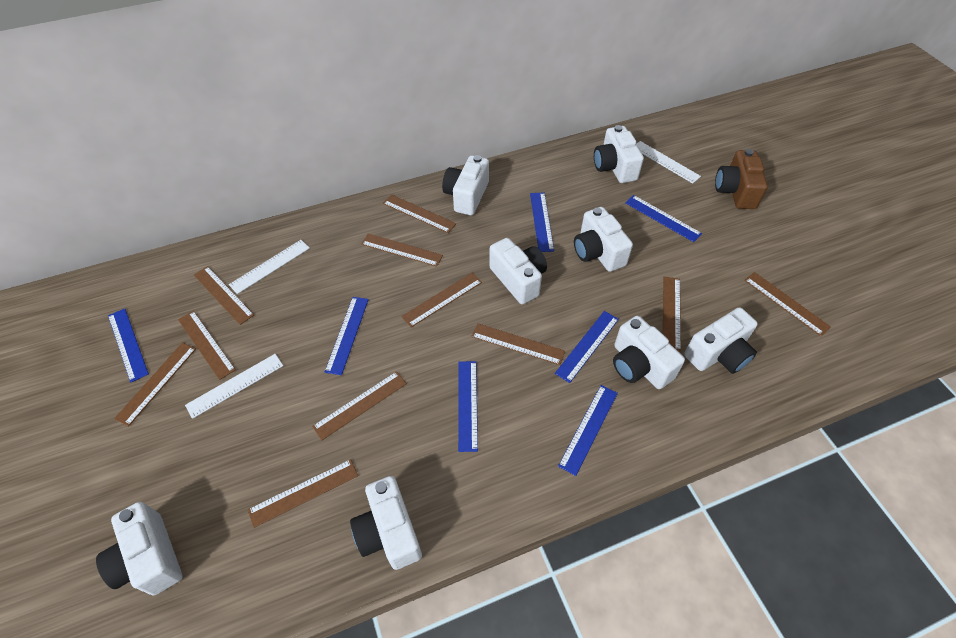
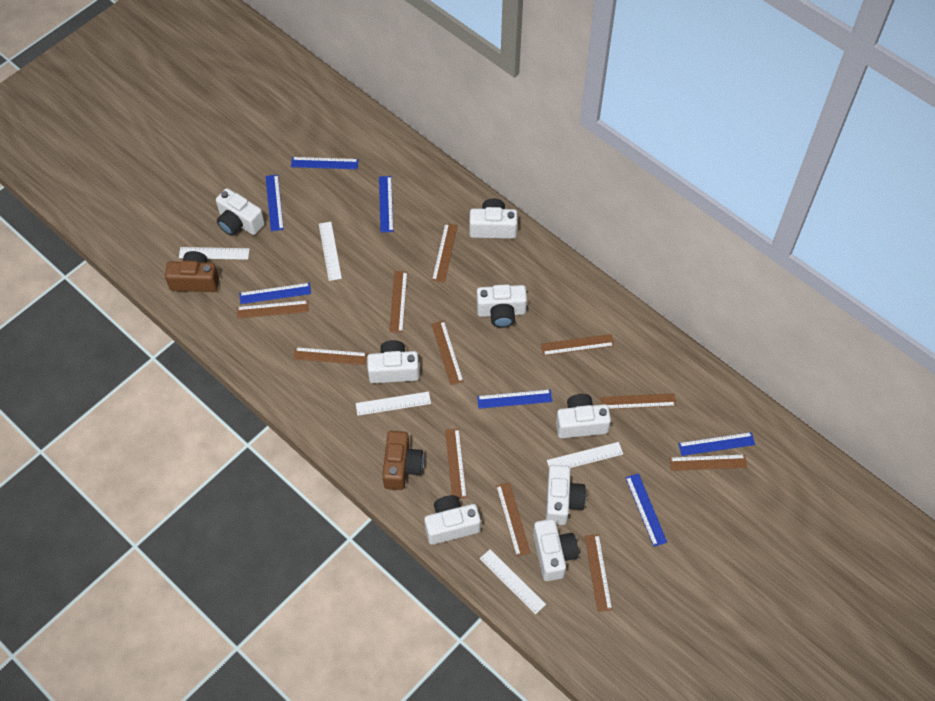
brown camera: 1 -> 2
white ruler: 3 -> 5

